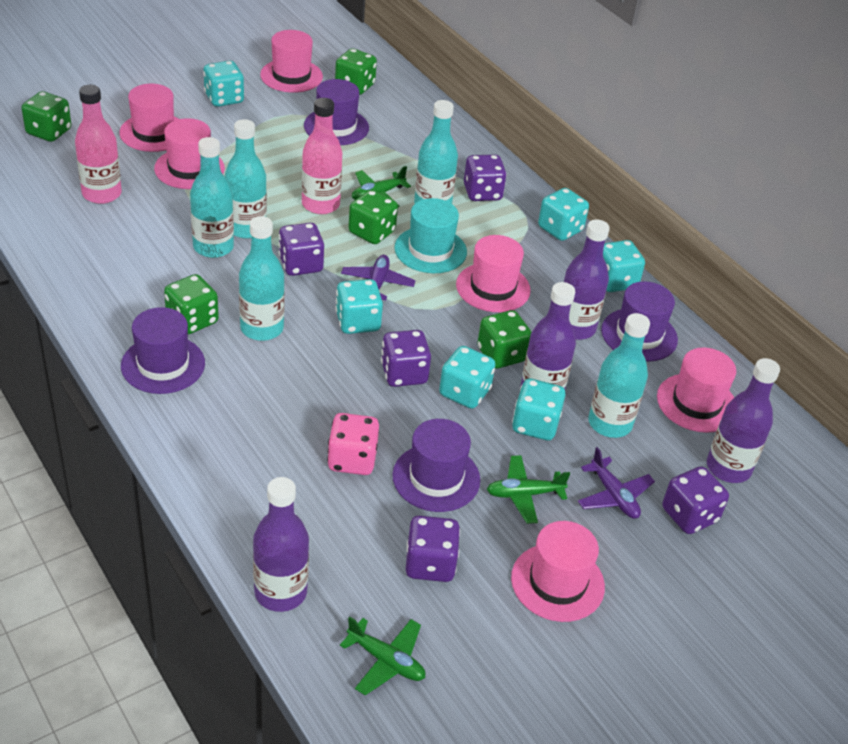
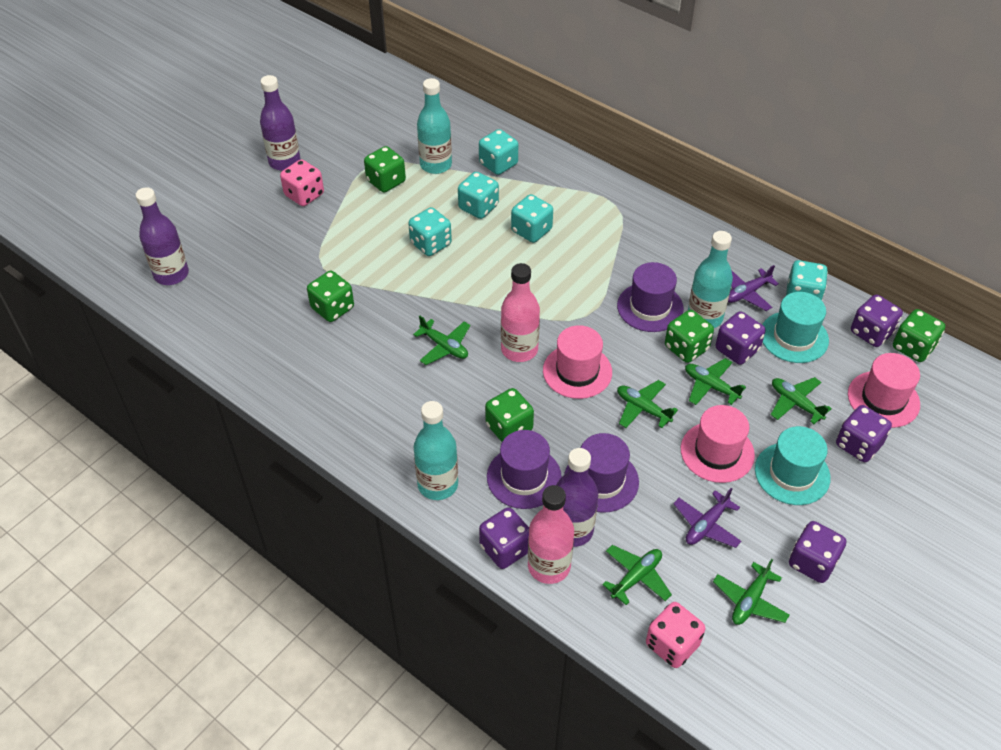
green plane: 3 -> 6
pink dice: 1 -> 2
pink hat: 6 -> 3
purple bottle: 4 -> 3
purple hat: 4 -> 3
turquoise bottle: 5 -> 3
turquoise dice: 6 -> 5
turquoise hat: 1 -> 2

